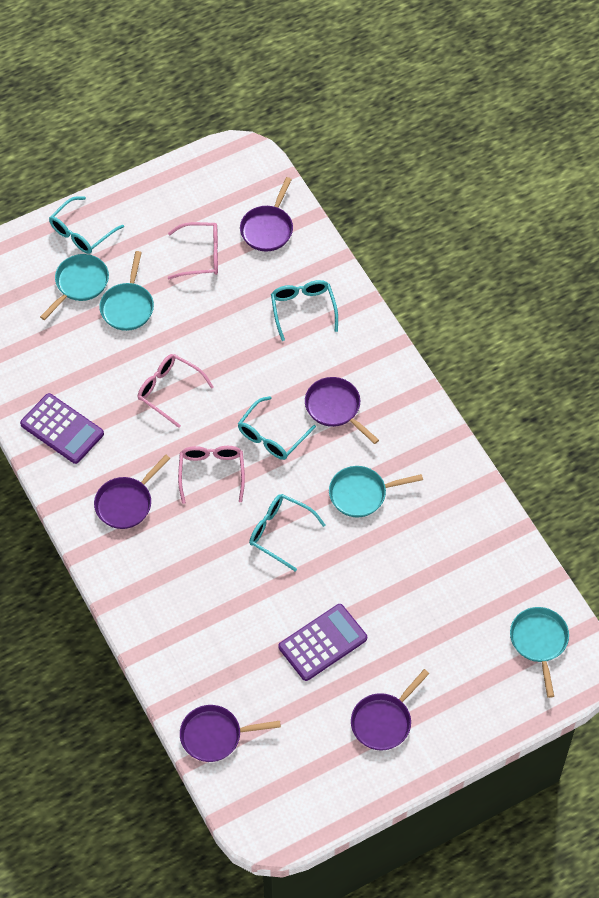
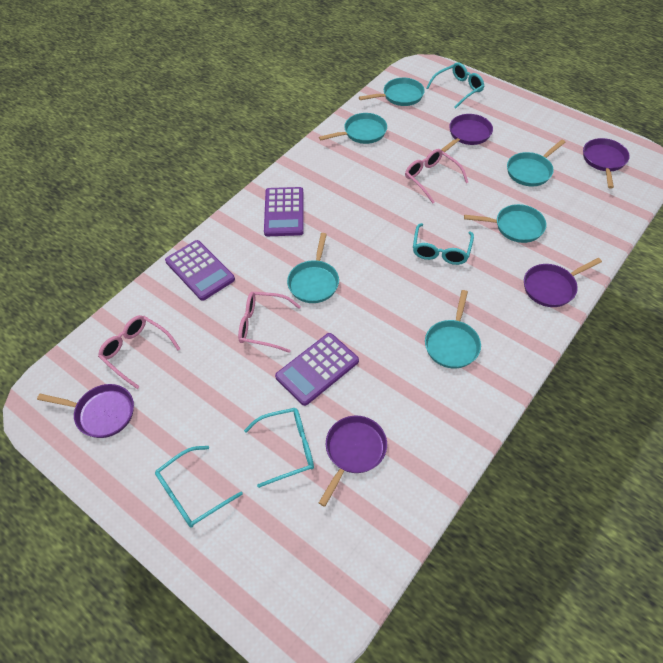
purple calculator: 2 -> 3
turquoise pan: 4 -> 6

